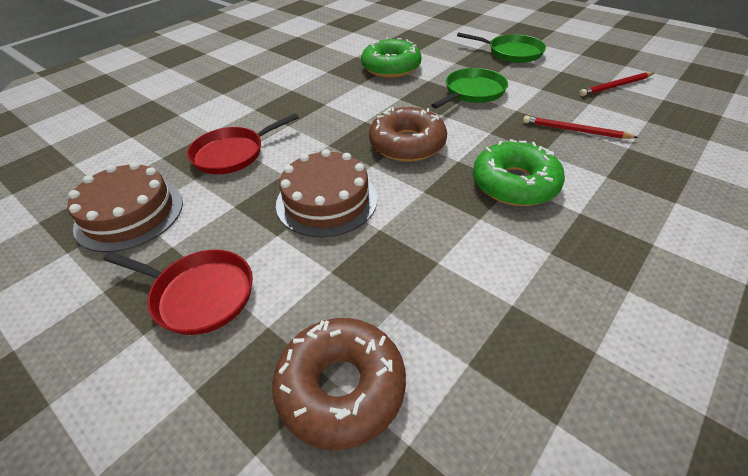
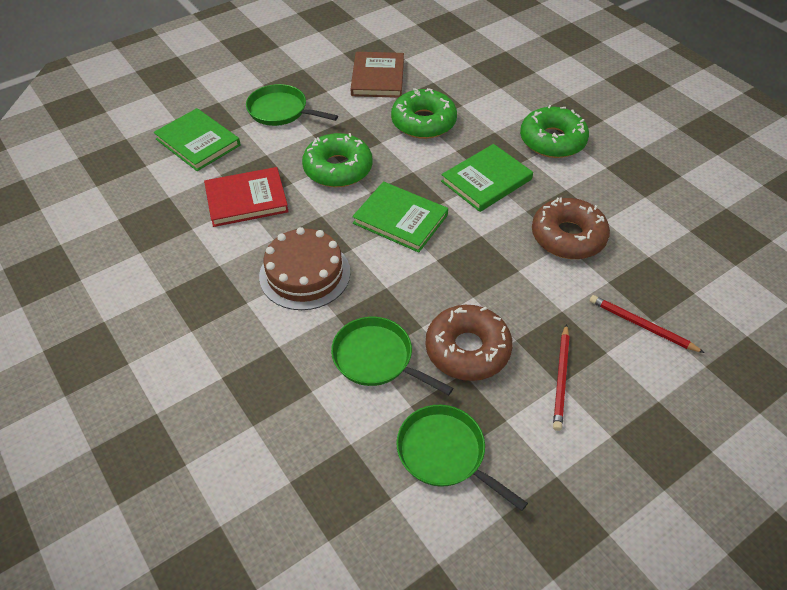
brown book: 0 -> 1
brown cake: 2 -> 1
green book: 0 -> 3
green donut: 2 -> 3
green pan: 2 -> 3
red book: 0 -> 1
red pan: 2 -> 0

